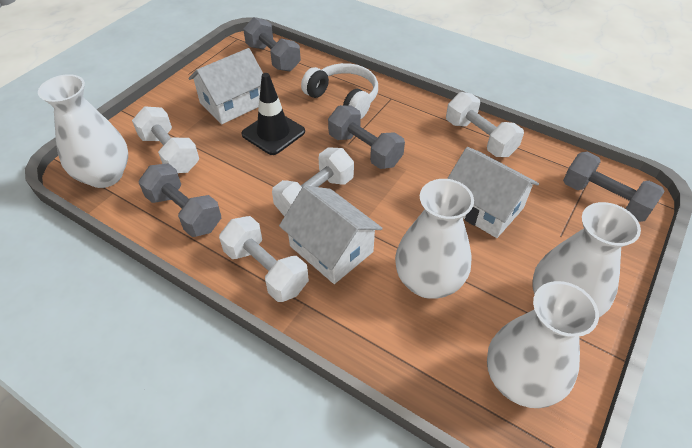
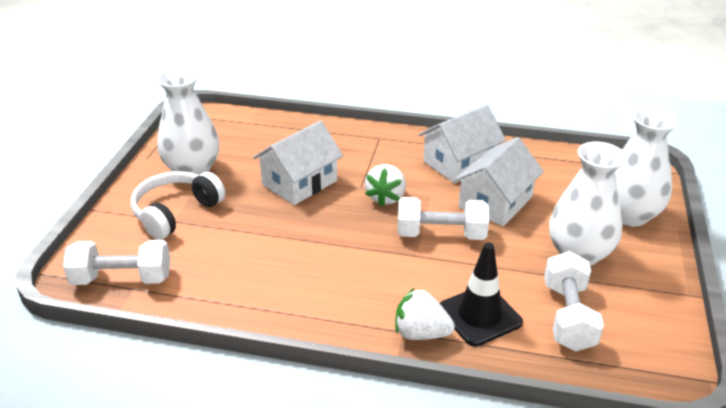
grey dumbbell: 4 -> 0
white dumbbell: 4 -> 3
white strawberry: 0 -> 2
white vase: 4 -> 3

